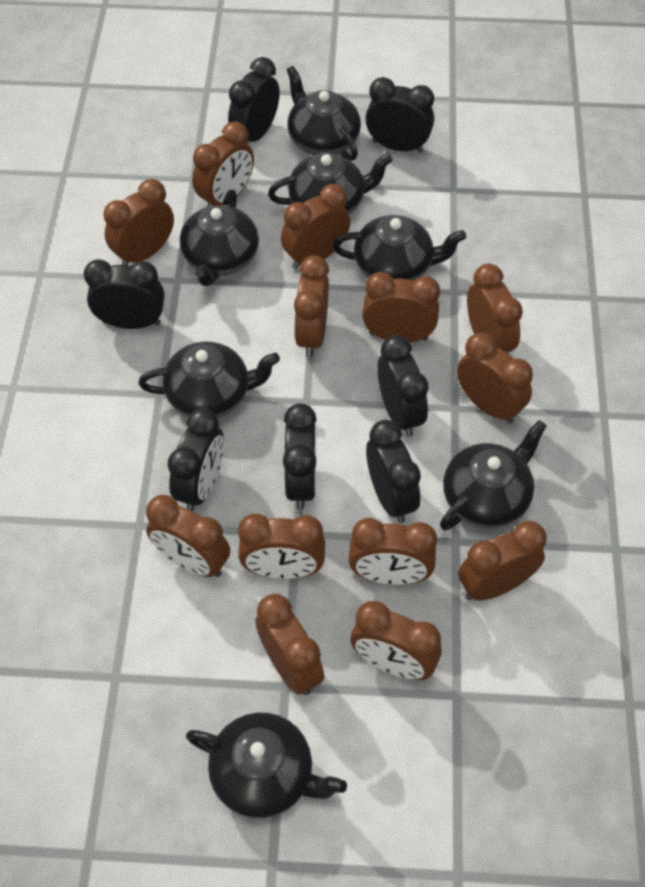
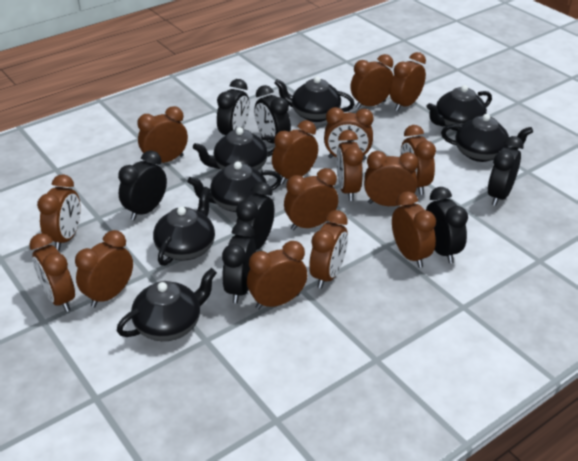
brown clock: 13 -> 15

